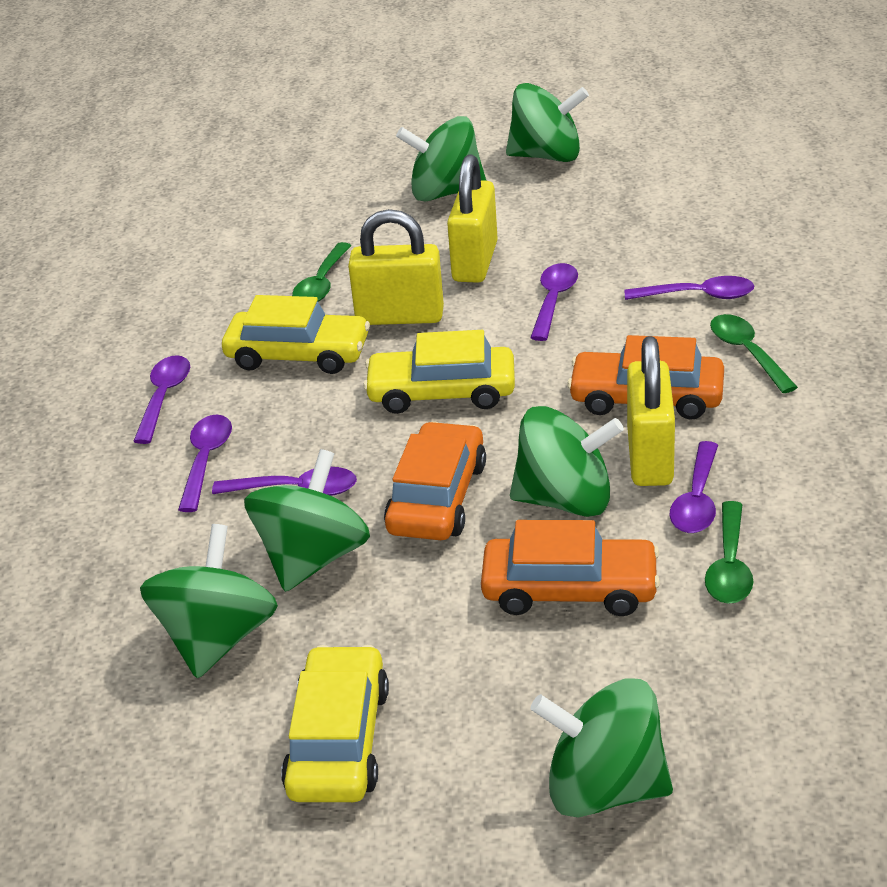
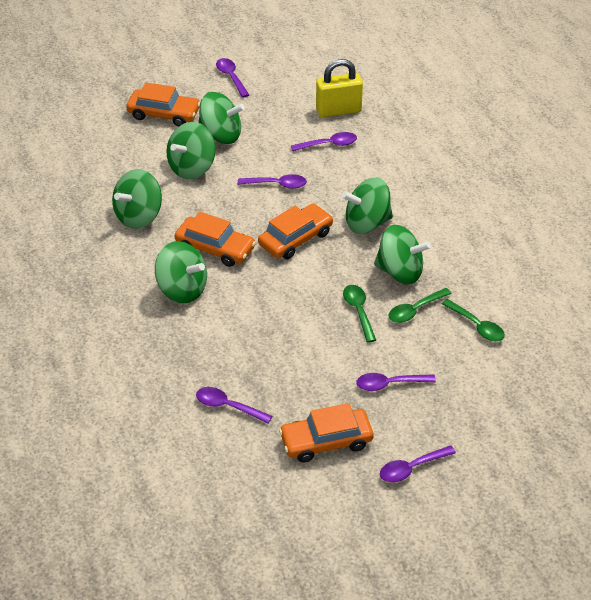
orange car: 3 -> 4
yellow car: 3 -> 0
yellow padlock: 3 -> 1

